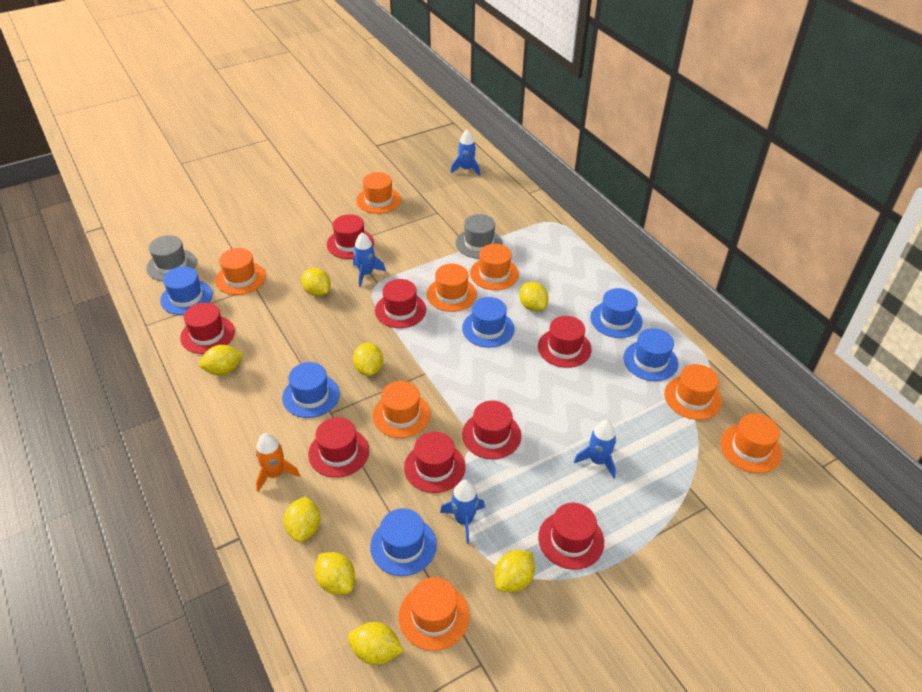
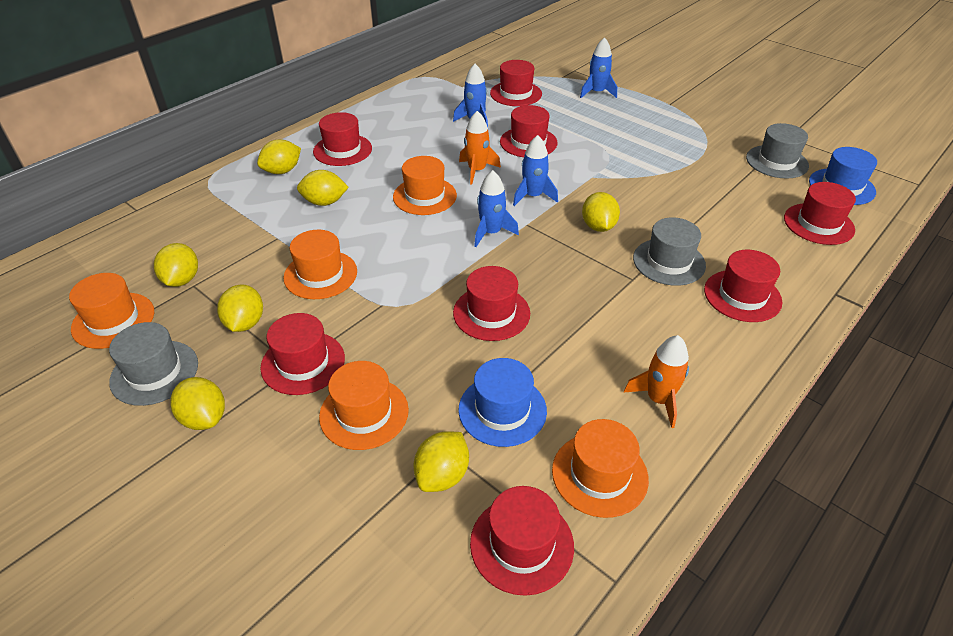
blue hat: 6 -> 2
grey hat: 2 -> 3
orange hat: 8 -> 5
orange rocket: 1 -> 2
yellow lemon: 8 -> 7

